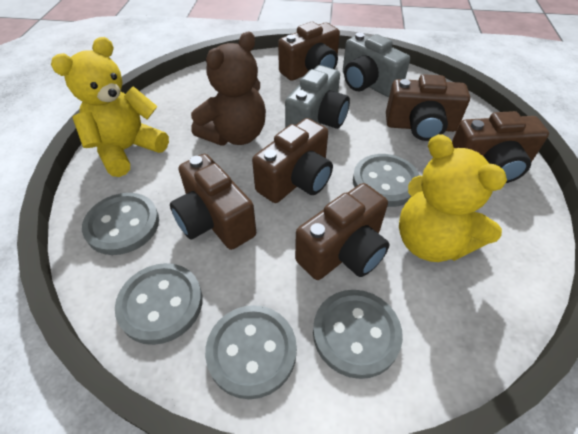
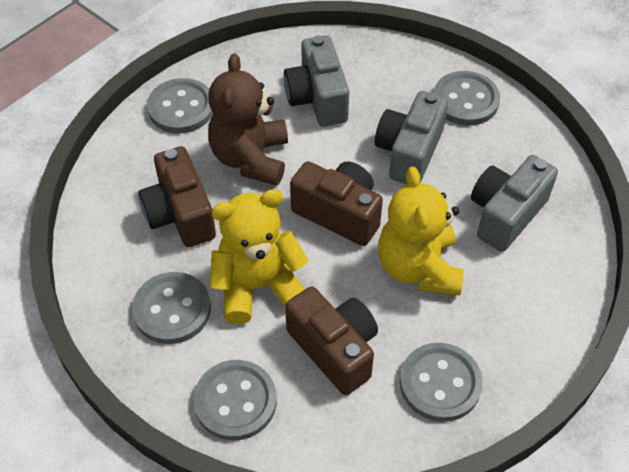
brown camera: 6 -> 3
grey camera: 2 -> 3

